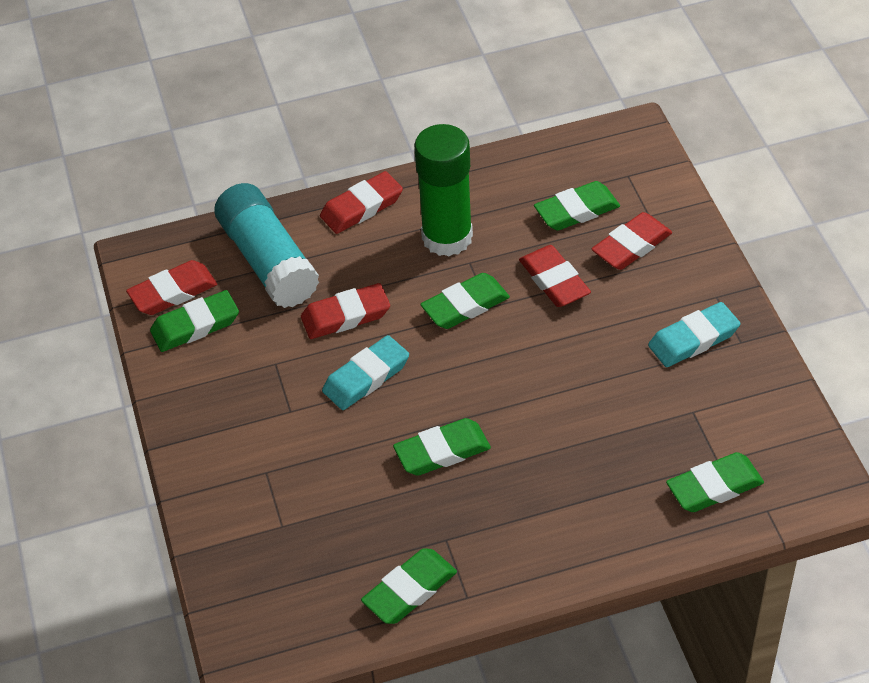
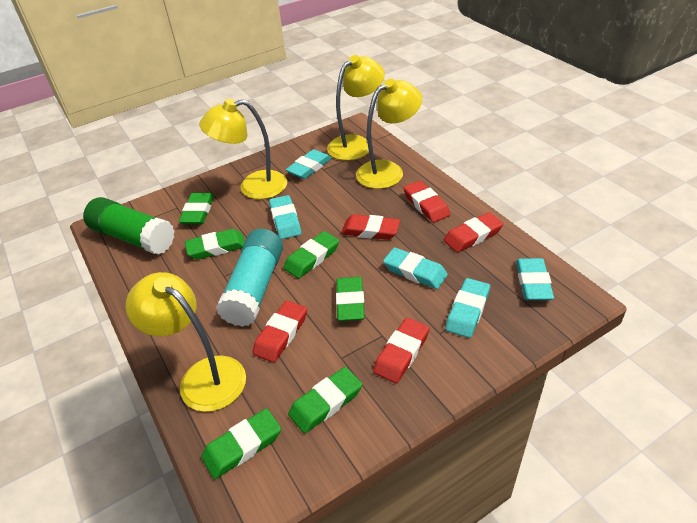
turquoise eraser: 2 -> 5
yellow lamp: 0 -> 4

